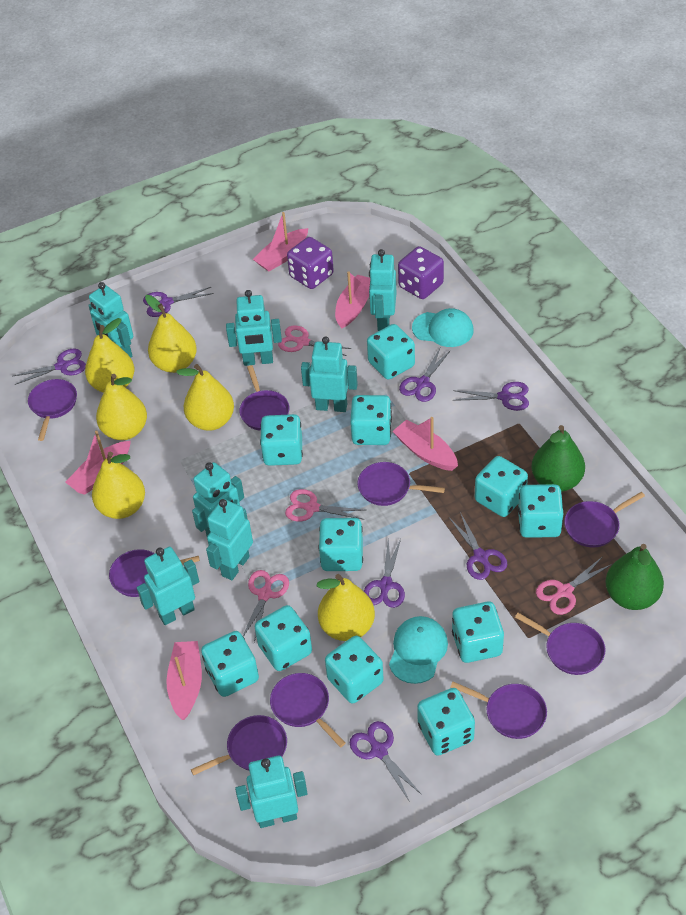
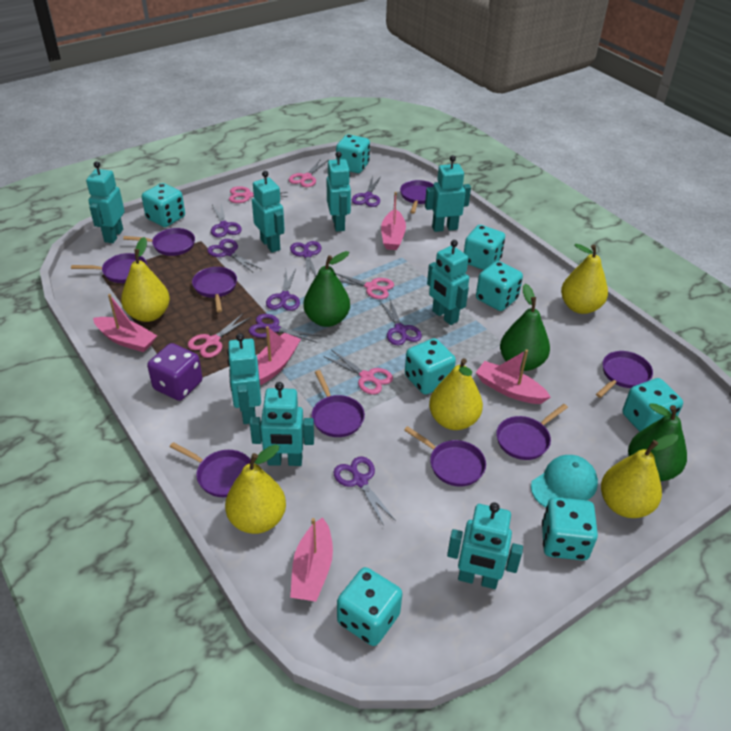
green pear: 2 -> 3
pink scissors: 4 -> 5
purple dice: 2 -> 1
purple scissors: 7 -> 8
turquoise cap: 2 -> 1
turquoise dice: 11 -> 8
yellow pear: 6 -> 5

